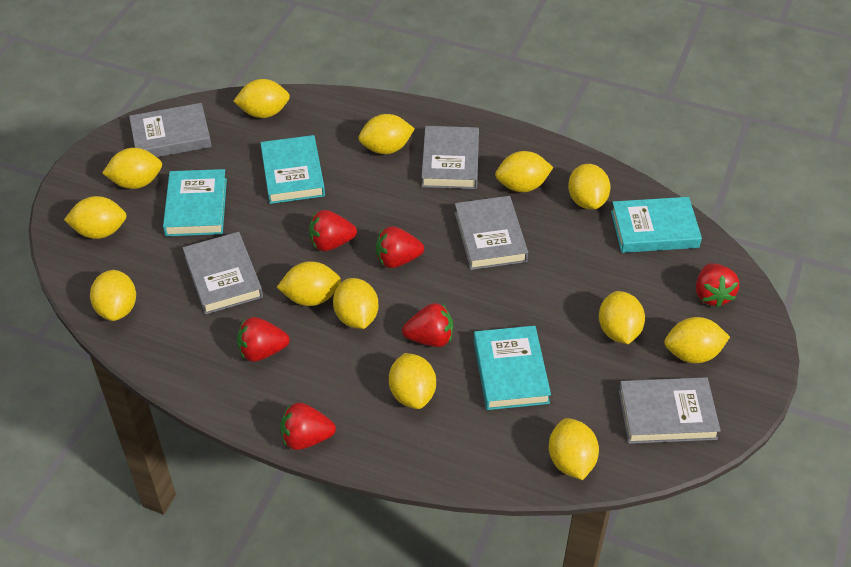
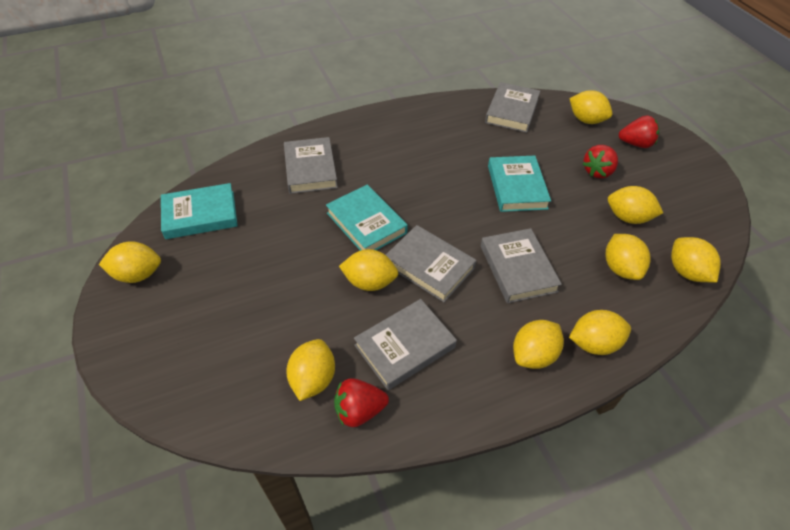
red strawberry: 6 -> 3
turquoise book: 4 -> 3
yellow lemon: 13 -> 9

